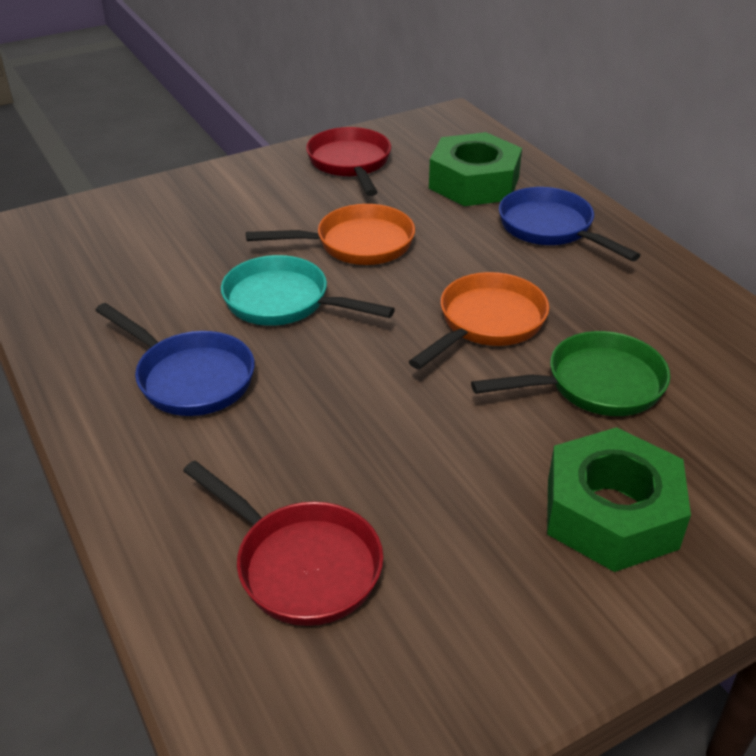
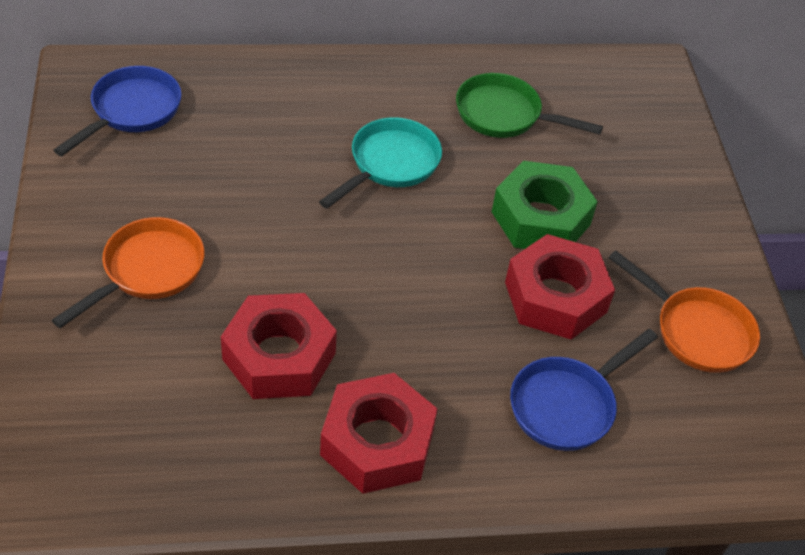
green nut: 2 -> 1
red nut: 0 -> 3
red pan: 2 -> 0

